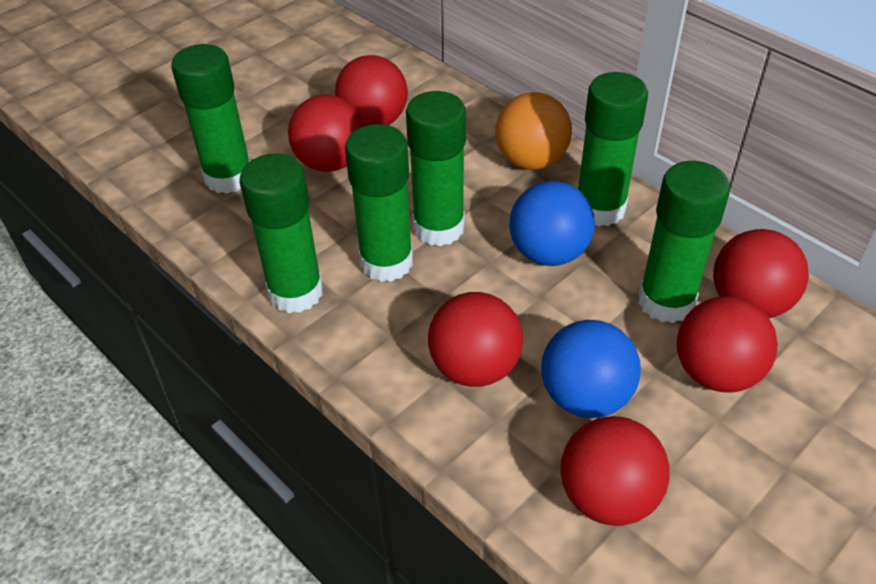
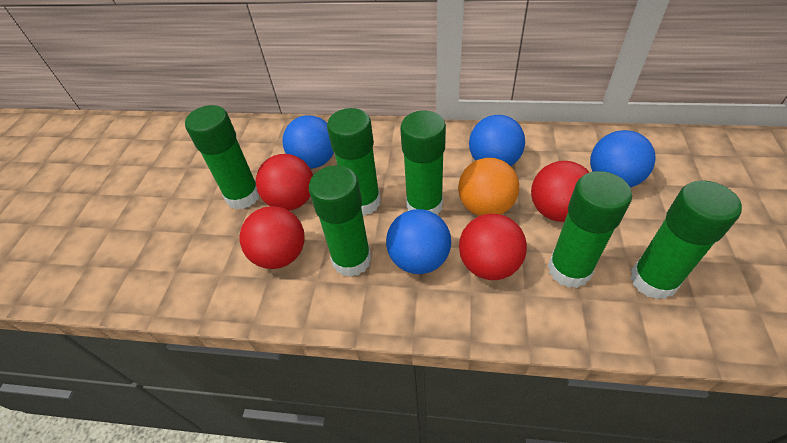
blue ball: 2 -> 4
red ball: 6 -> 4

